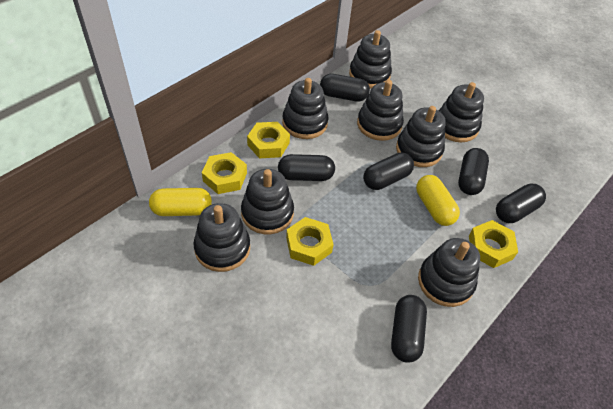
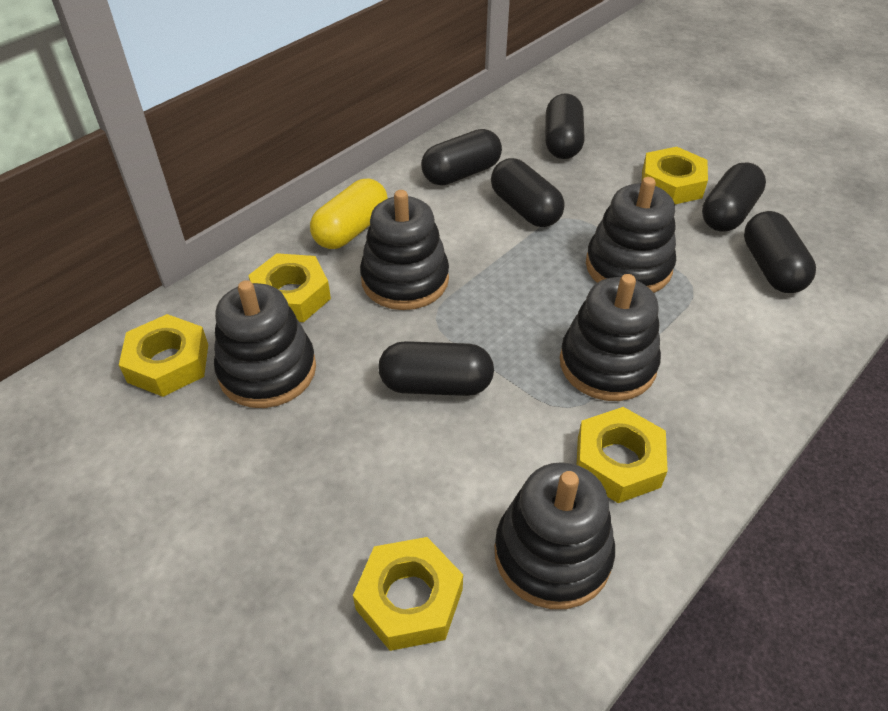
black stacking toy: 8 -> 5
yellow capsule: 2 -> 1
yellow nut: 4 -> 5

